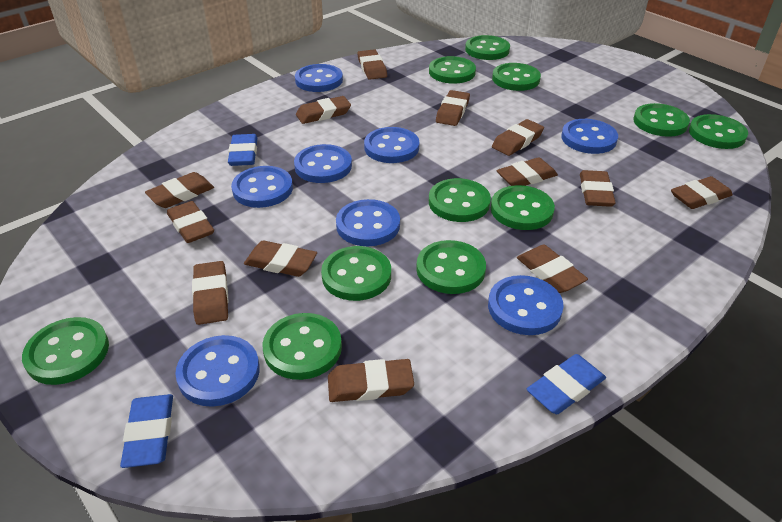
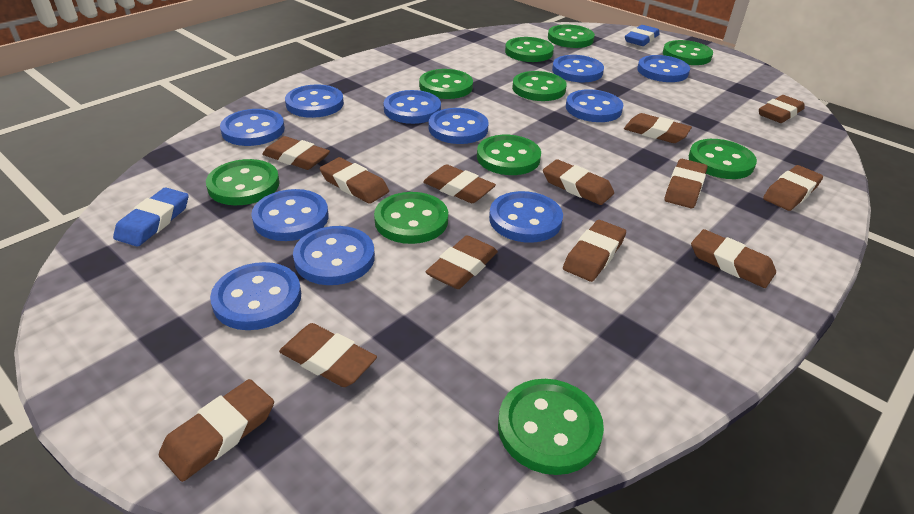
blue button: 8 -> 11
blue eraser: 3 -> 2
green button: 11 -> 10

